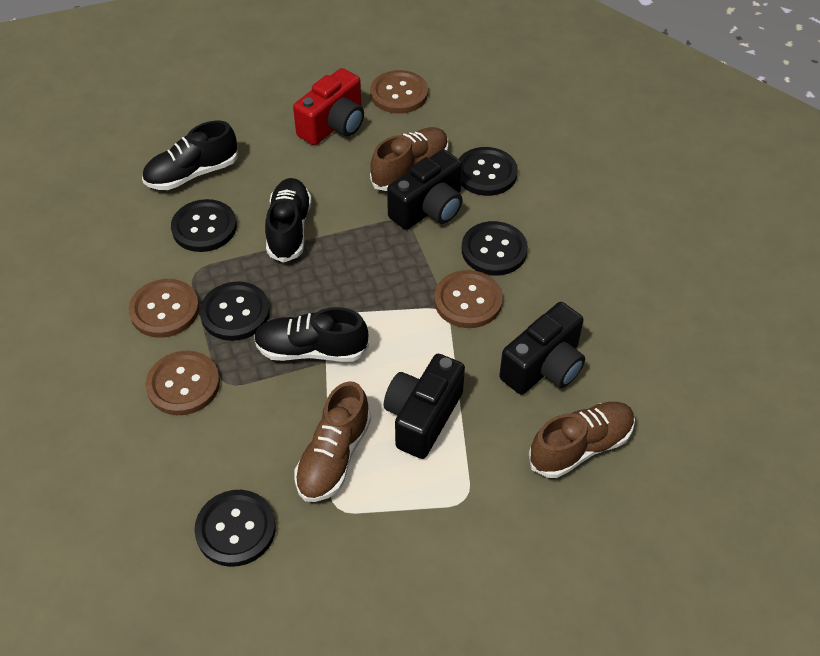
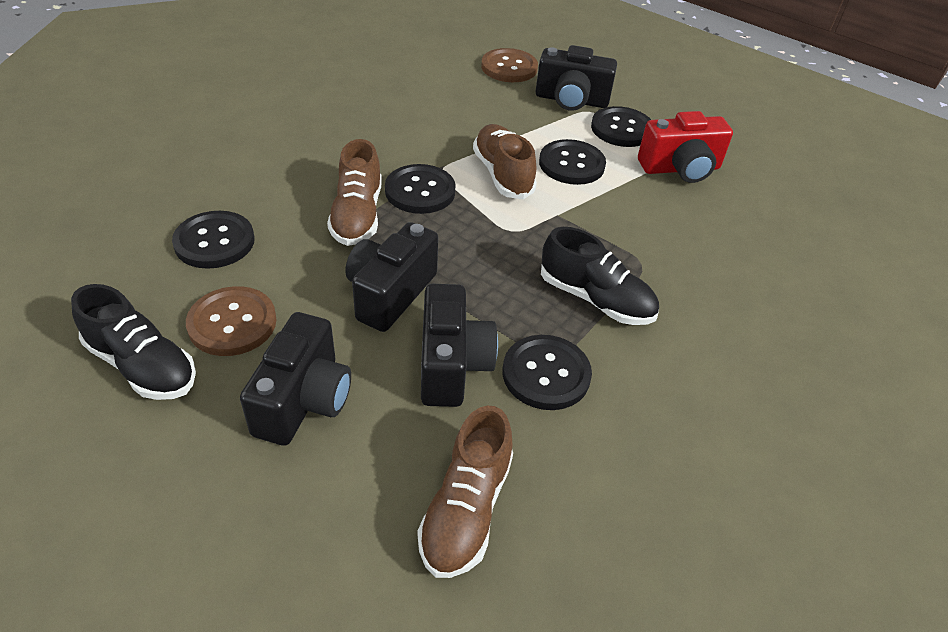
black camera: 3 -> 4
black shoe: 3 -> 2
brown button: 4 -> 2

